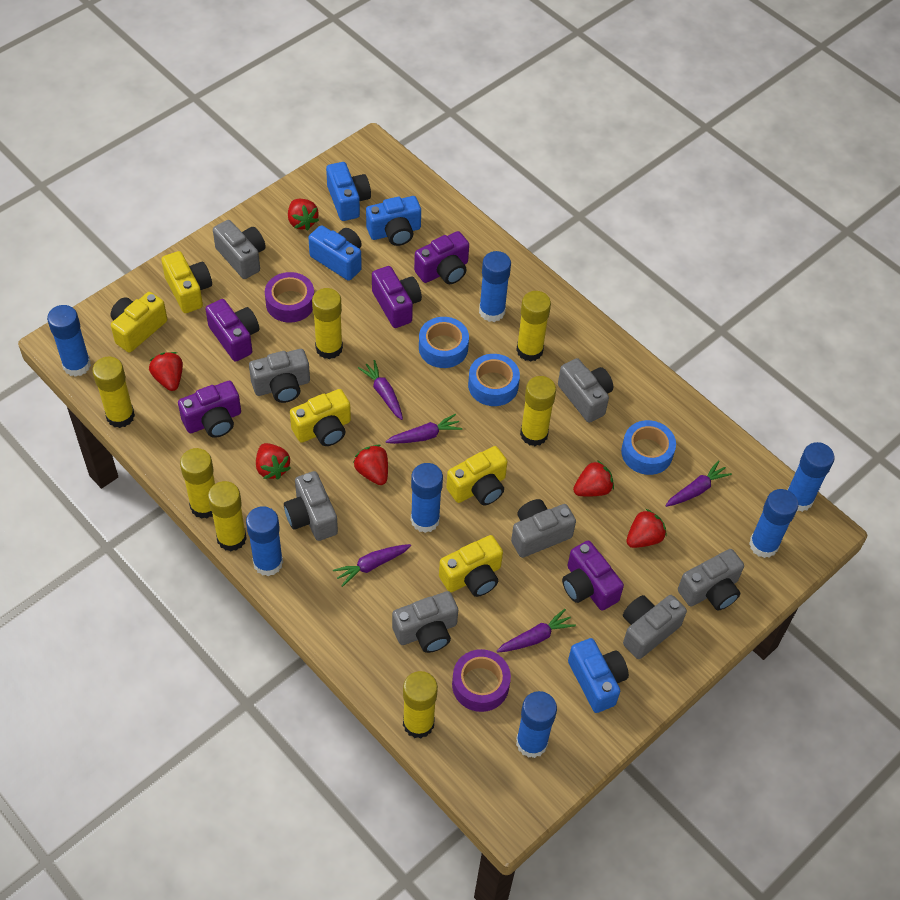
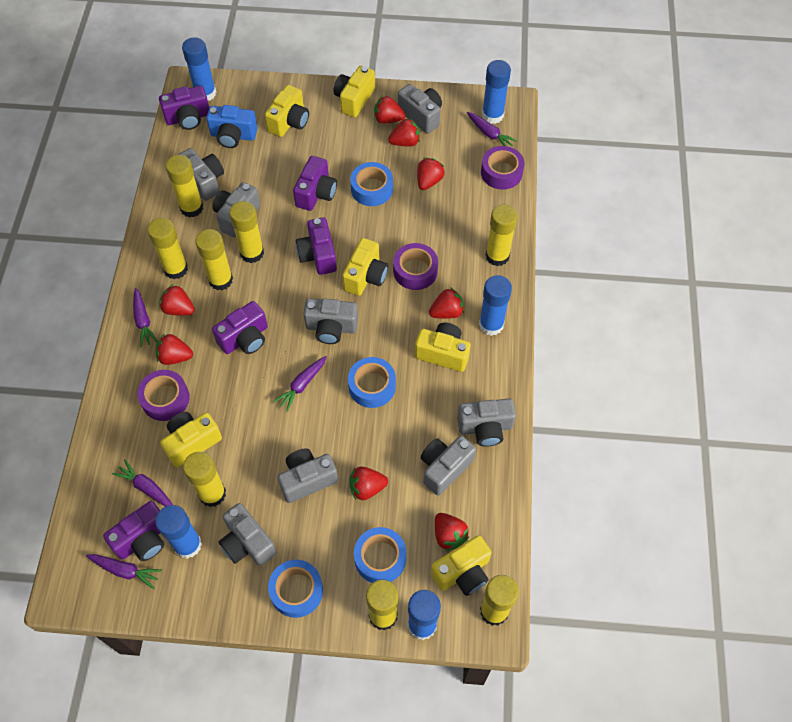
blue camera: 4 -> 1
blue glue stick: 7 -> 5
blue tape: 3 -> 4
purple tape: 2 -> 3
red strawberry: 6 -> 8
yellow camera: 5 -> 6
yellow glue stick: 7 -> 8

